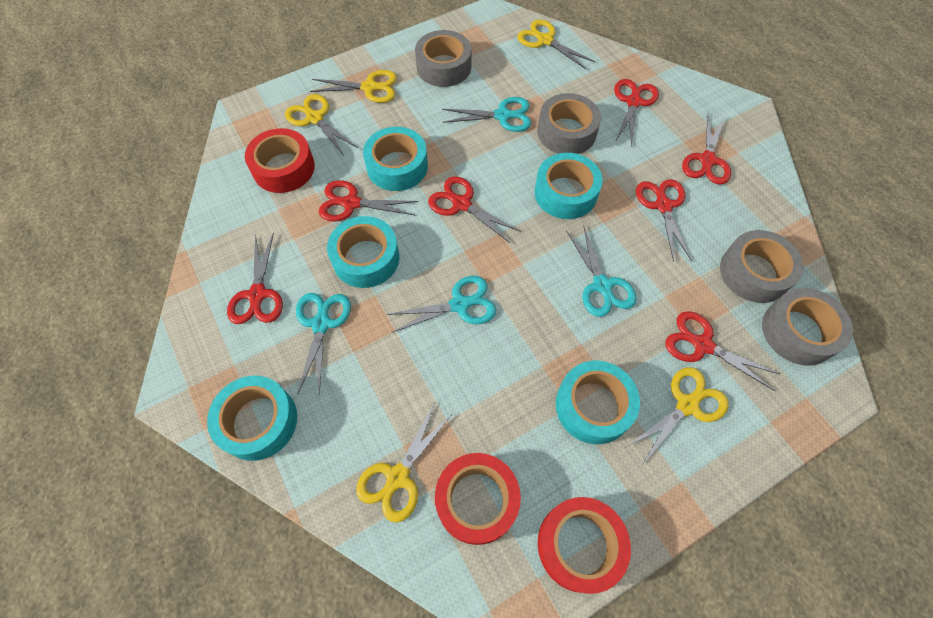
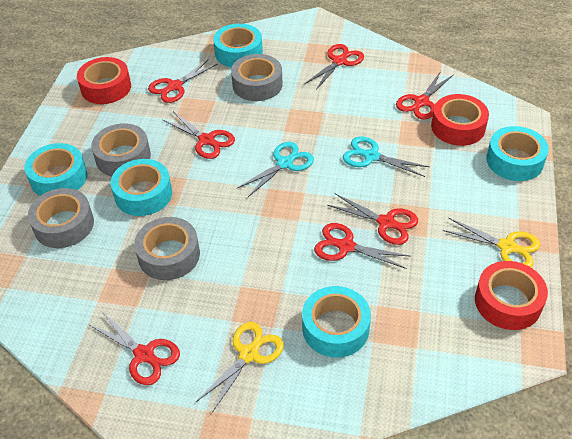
turquoise scissors: 4 -> 2
yellow scissors: 5 -> 2

